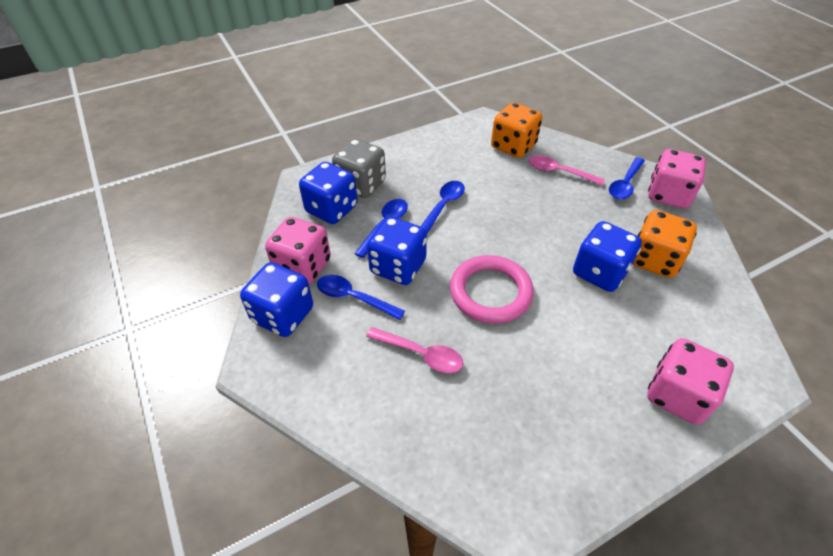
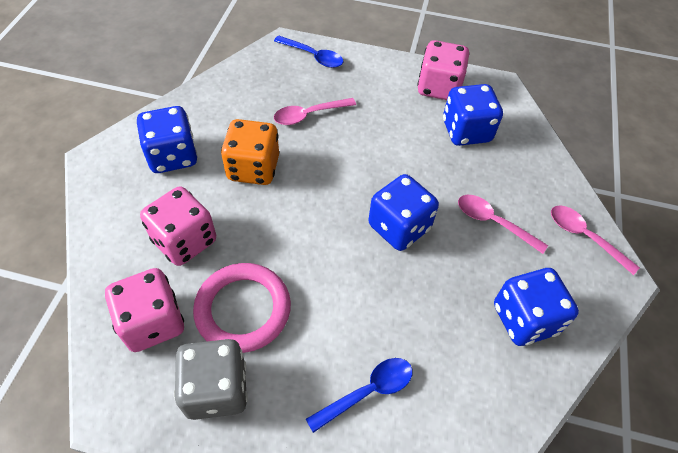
blue spoon: 4 -> 2
orange dice: 2 -> 1
pink spoon: 2 -> 3

